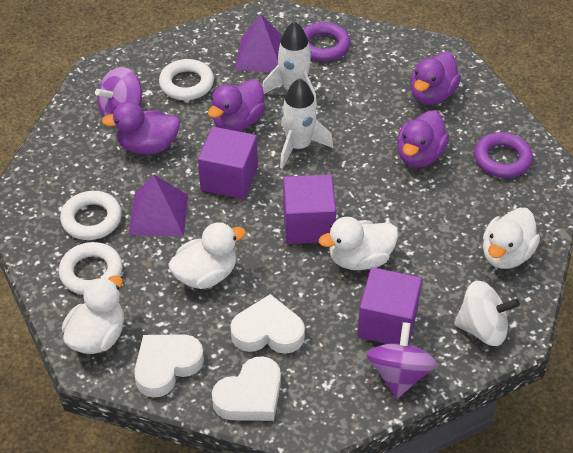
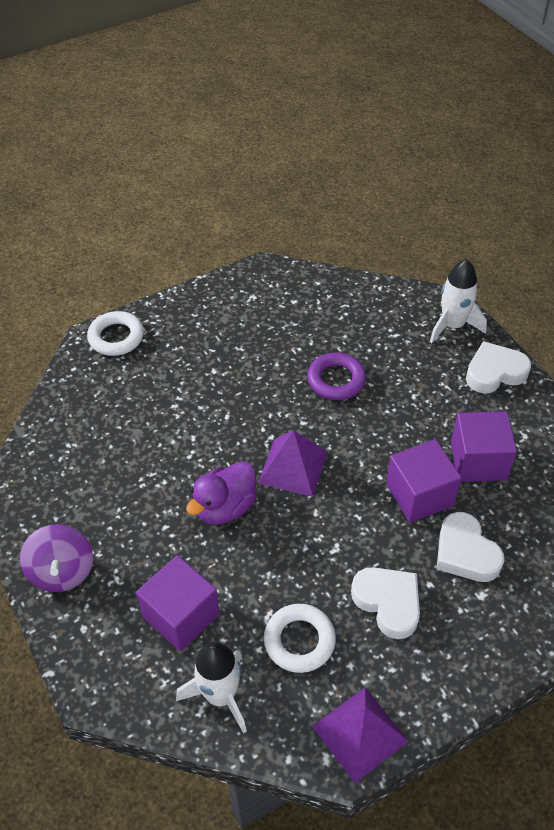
purple duck: 4 -> 1
purple ring: 2 -> 1
purple spinning top: 2 -> 1
white duck: 4 -> 0
white ring: 3 -> 2
white spinning top: 1 -> 0

